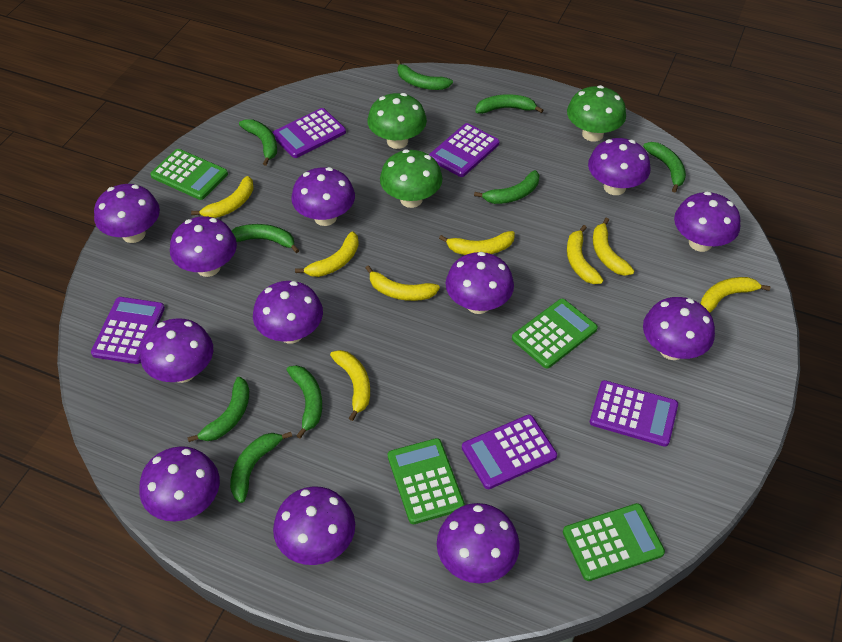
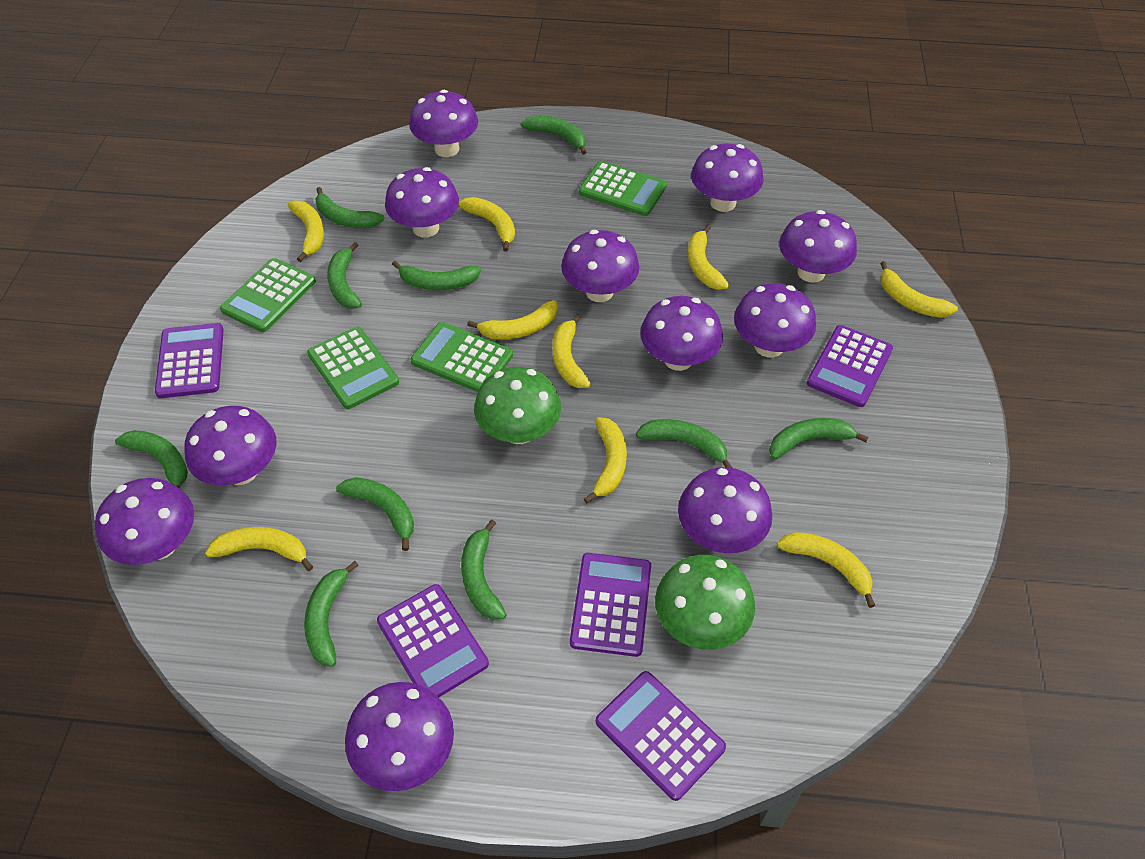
green banana: 9 -> 10
green mushroom: 3 -> 2
purple mushroom: 12 -> 11
yellow banana: 8 -> 9

